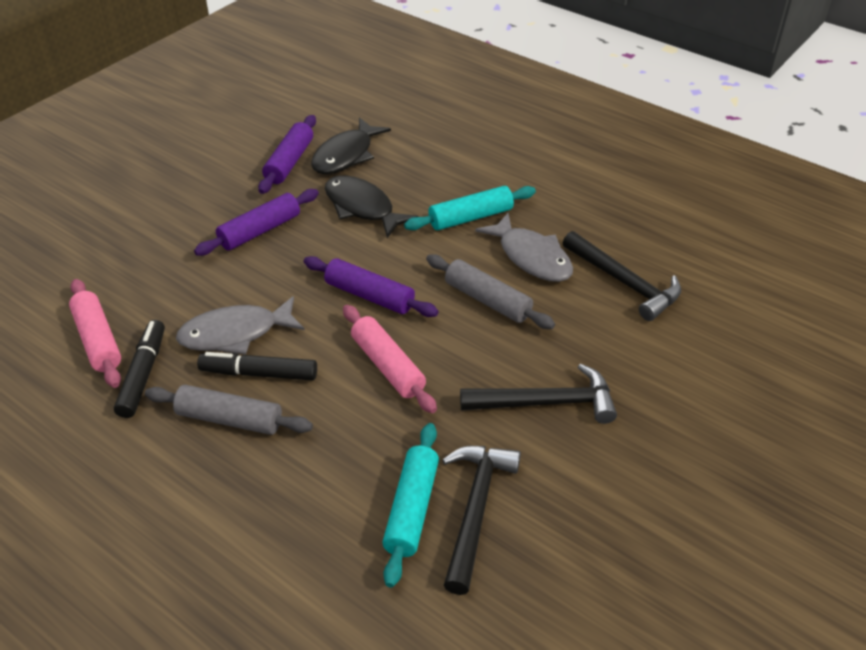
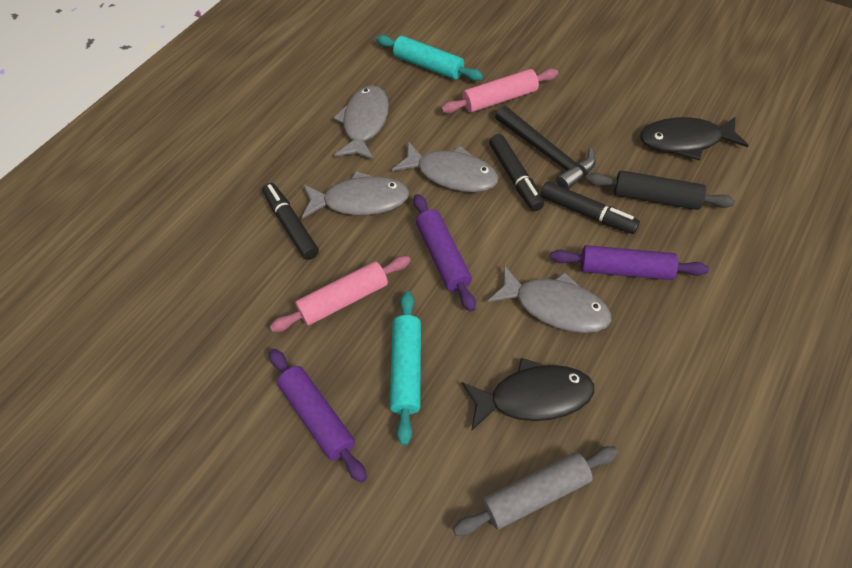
black hammer: 3 -> 1
black marker: 2 -> 3
black rolling pin: 0 -> 1
grey fish: 2 -> 4
grey rolling pin: 2 -> 1

